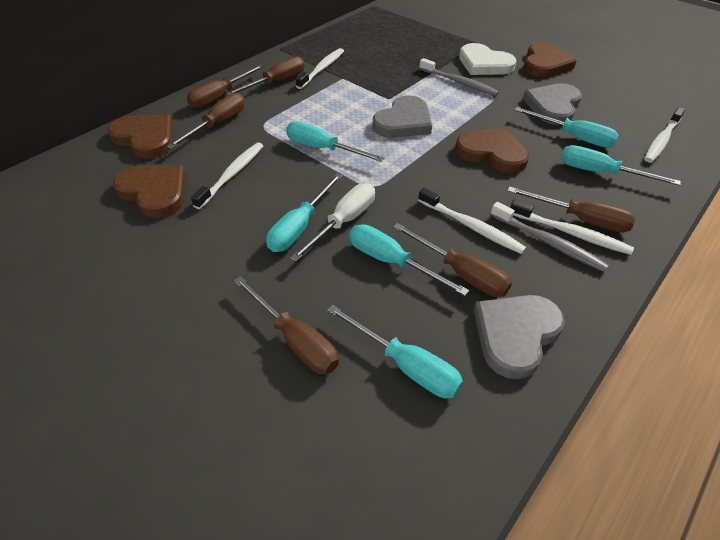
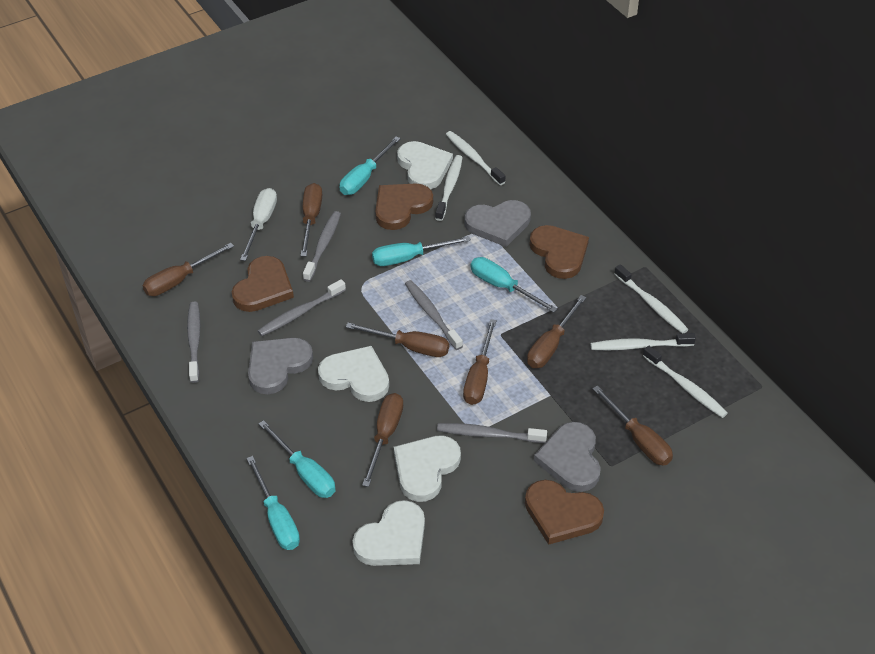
brown screwdriver: 6 -> 7
grey toothbrush: 2 -> 5
turquoise screwdriver: 6 -> 5
white heart: 1 -> 4

